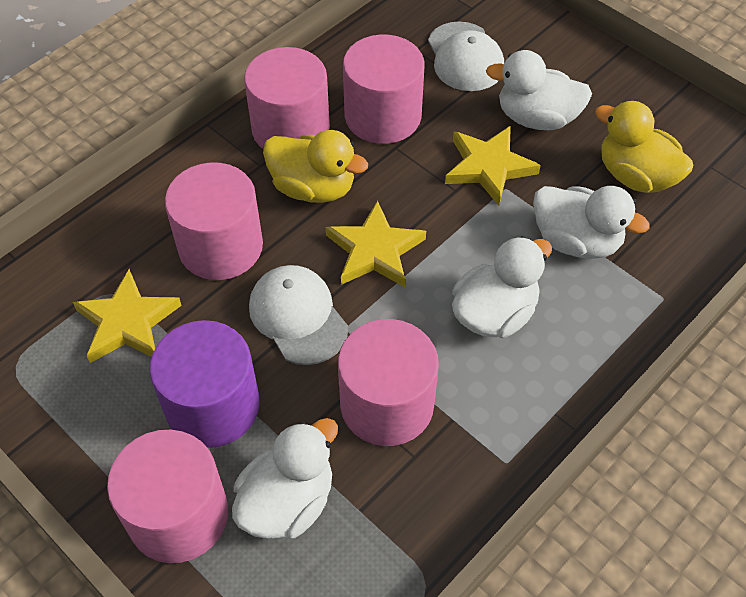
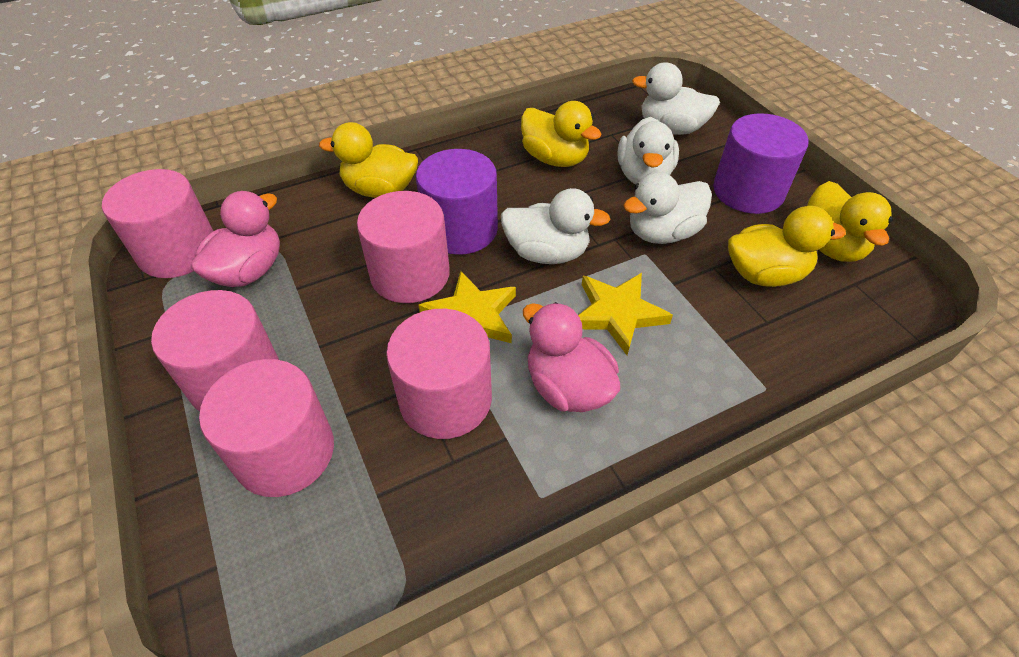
pink duck: 0 -> 2
purple cylinder: 1 -> 2
white cap: 2 -> 0
yellow duck: 2 -> 4
yellow star: 3 -> 2

